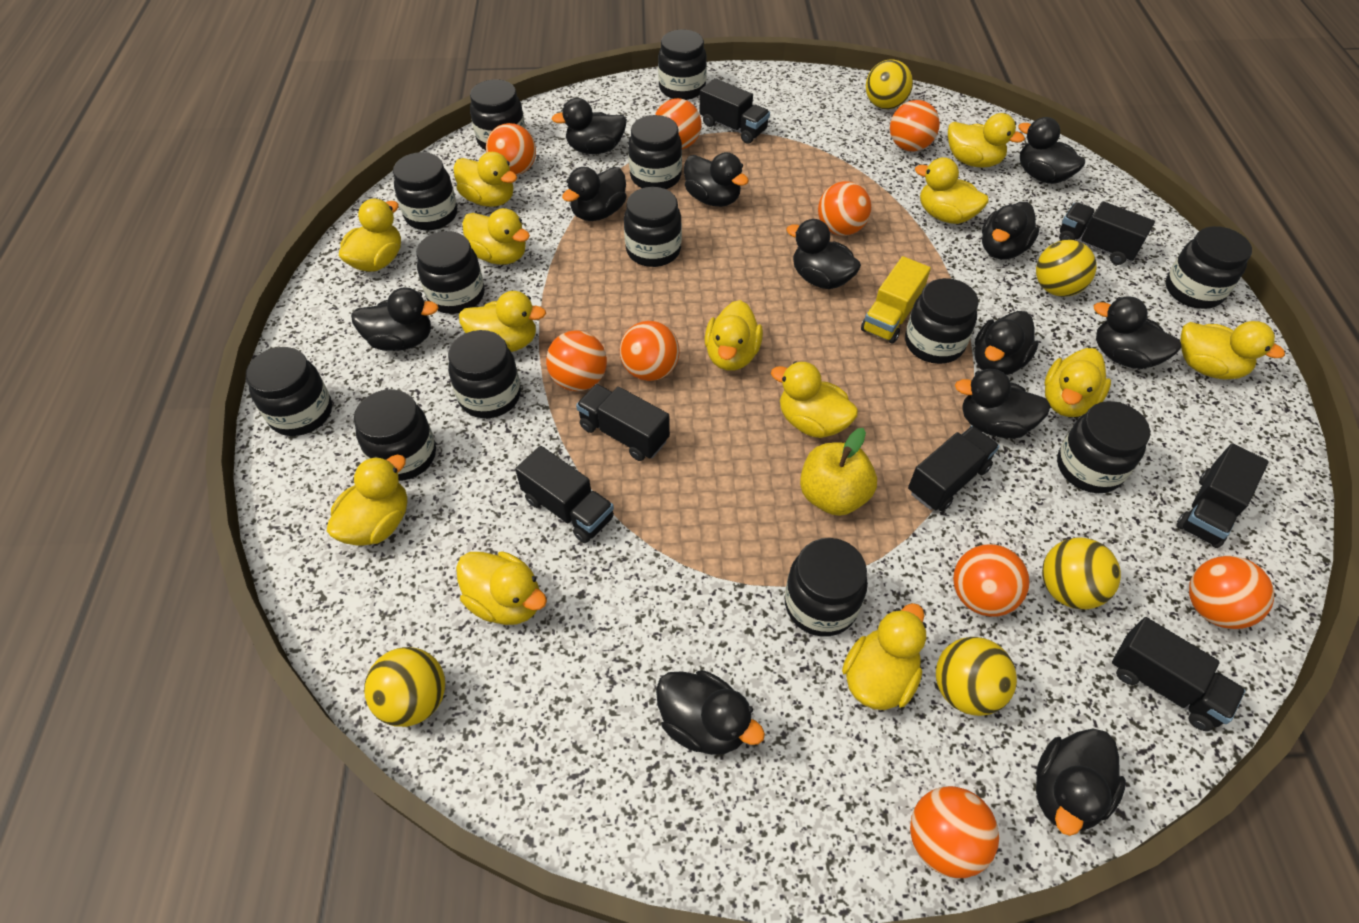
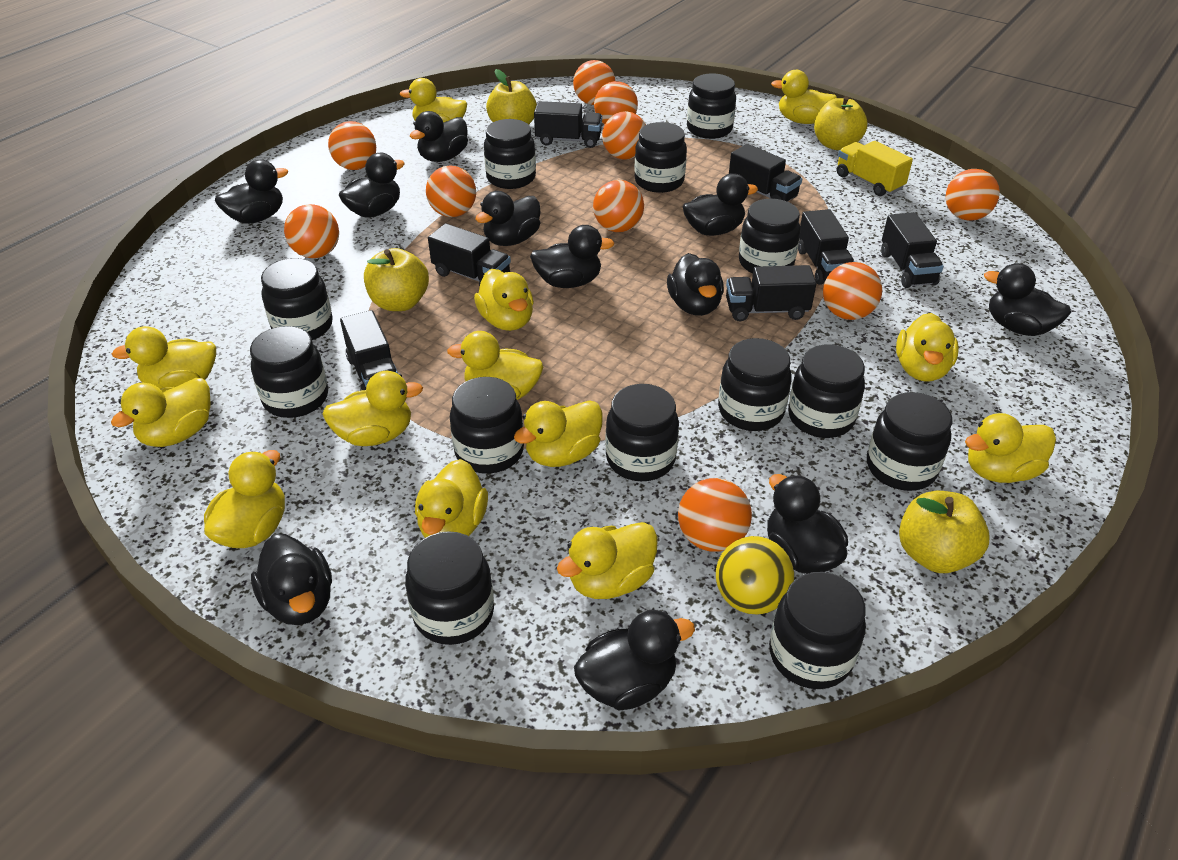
black duck: 12 -> 11
orange ball: 9 -> 10
yellow apple: 1 -> 4
yellow ball: 5 -> 1

